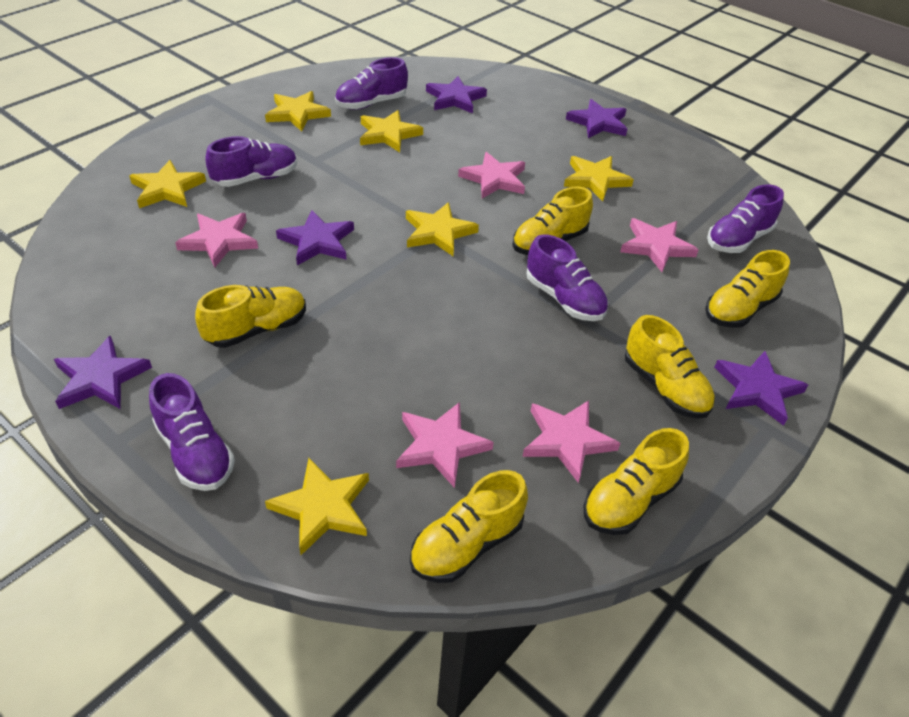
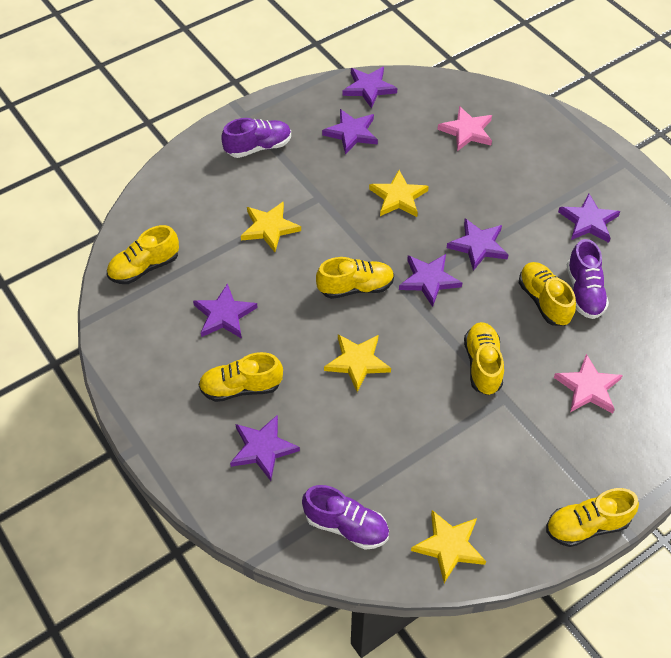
pink star: 5 -> 2
purple shoe: 5 -> 3
purple star: 5 -> 7
yellow star: 6 -> 4

